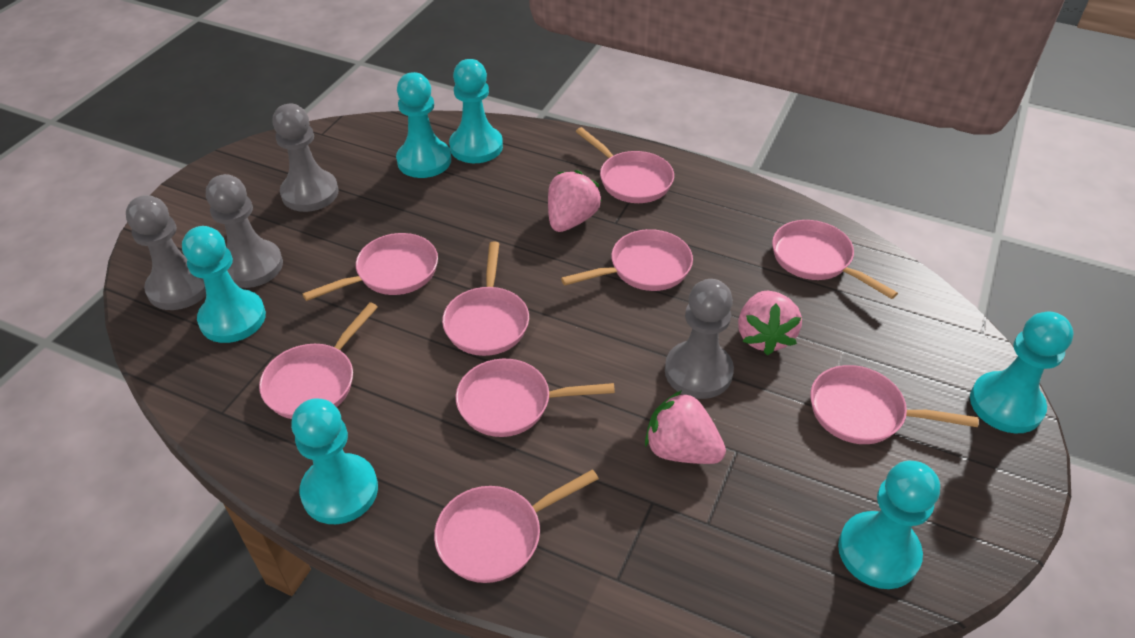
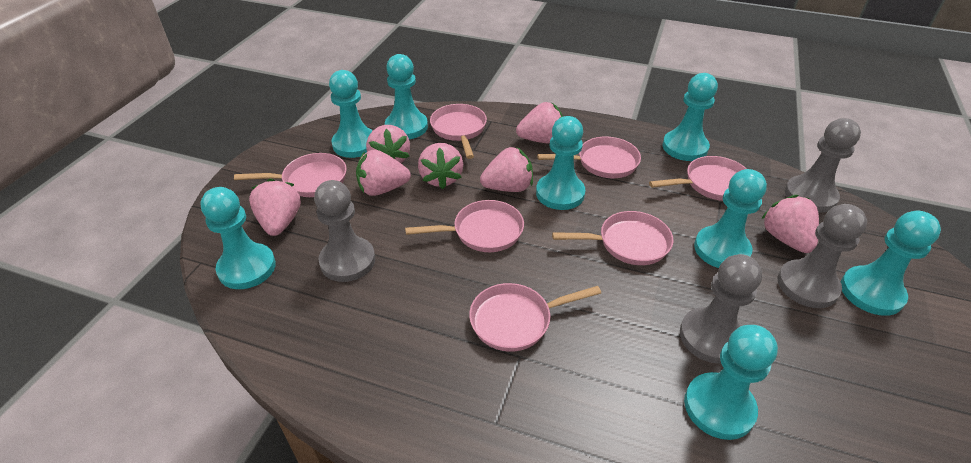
pink pan: 9 -> 7
pink strawberry: 3 -> 7
turquoise pawn: 6 -> 8

